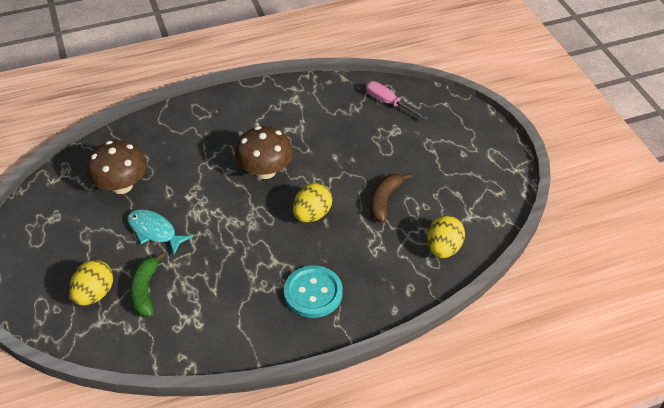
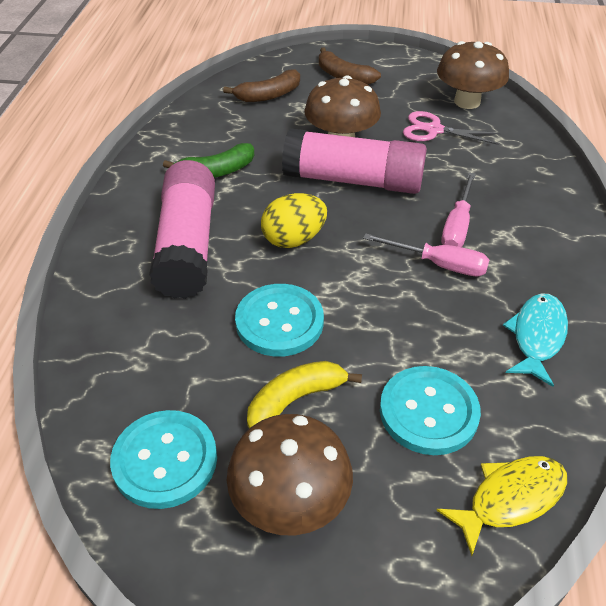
brown banana: 1 -> 2
brown mushroom: 2 -> 3
pink glue stick: 0 -> 2
pink scissors: 0 -> 1
pink screwdriver: 1 -> 2
turquoise button: 1 -> 3
yellow banana: 0 -> 1
yellow egg: 3 -> 1
yellow fish: 0 -> 1

